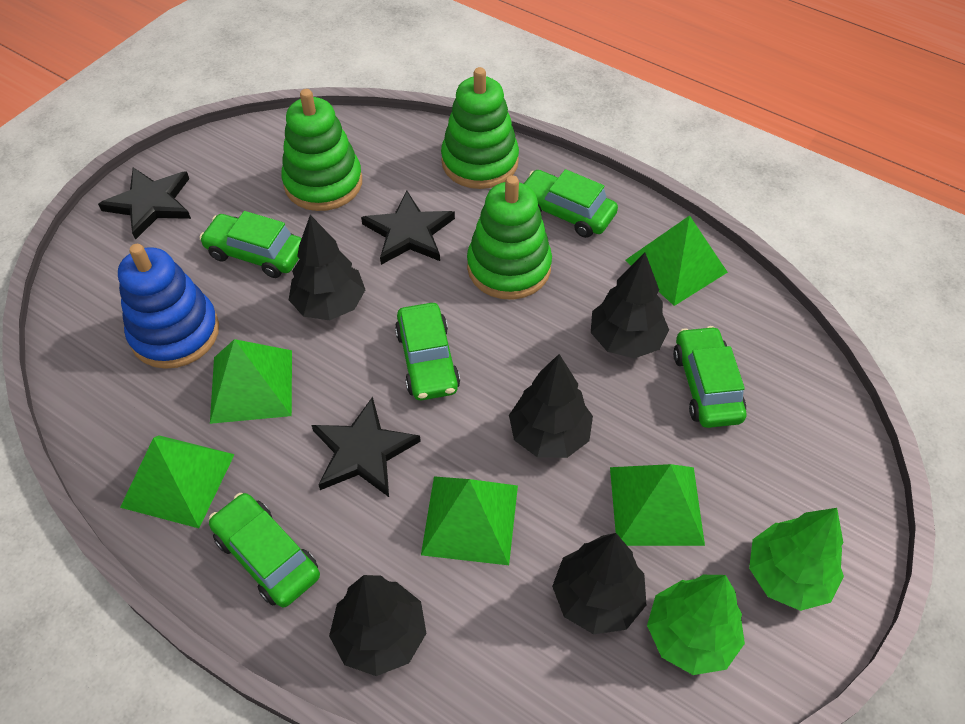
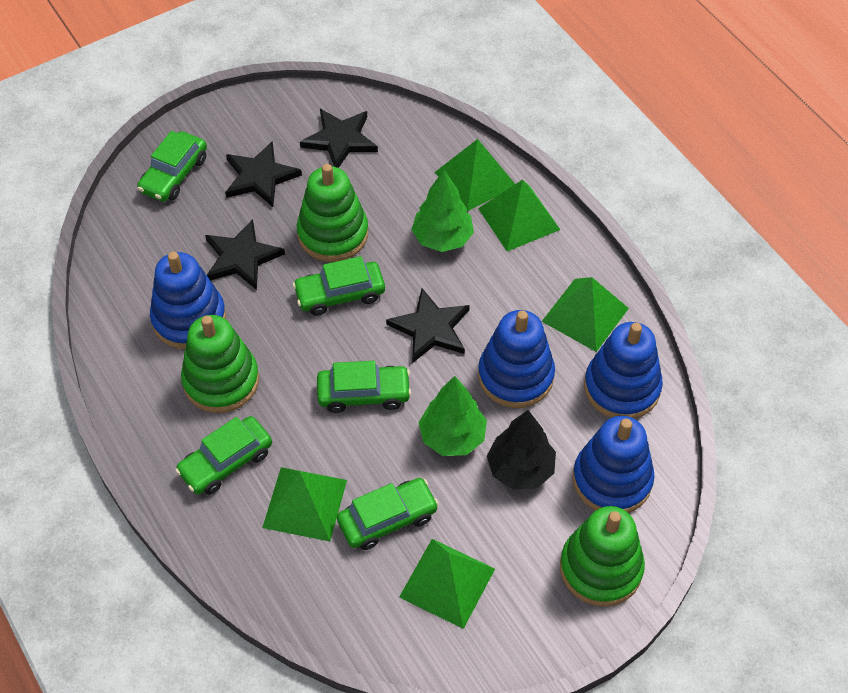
black star: 3 -> 4
black tree: 5 -> 1
blue stacking toy: 1 -> 4

